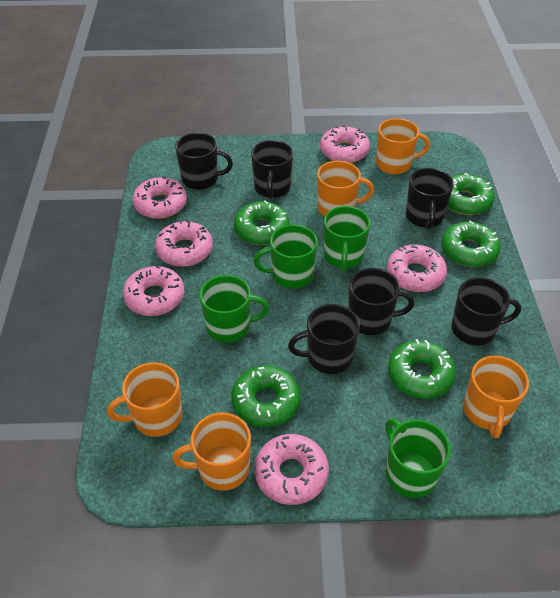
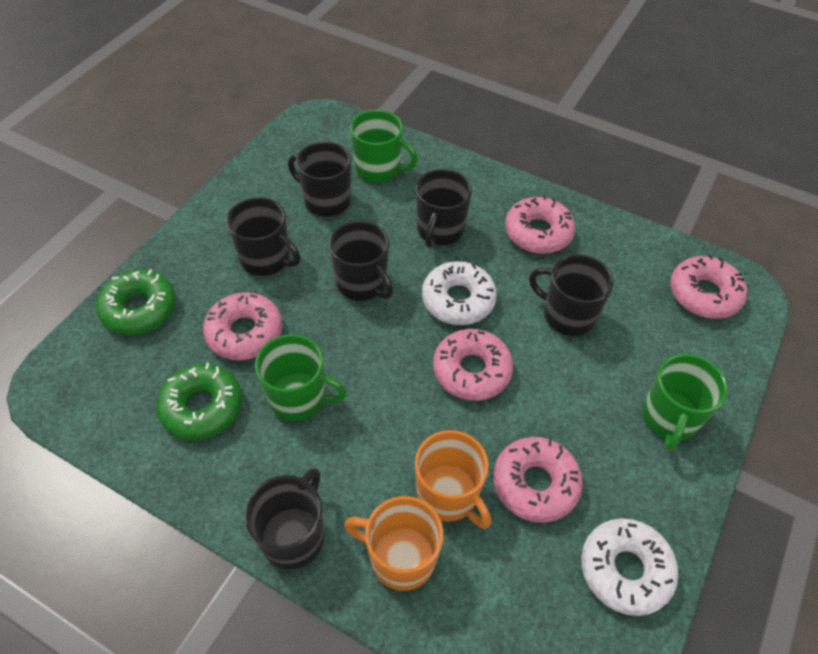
green donut: 5 -> 2
green mug: 4 -> 3
orange mug: 5 -> 2
pink donut: 6 -> 5
white donut: 0 -> 2

